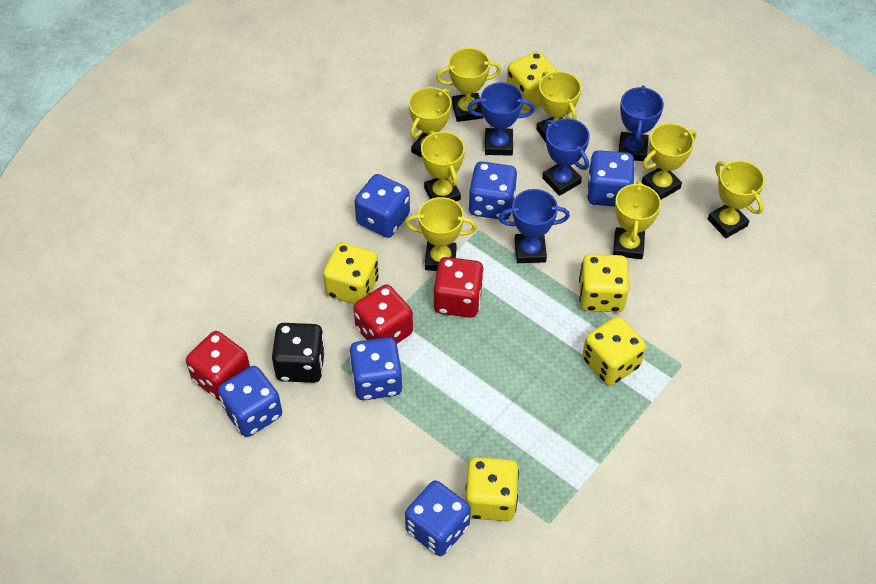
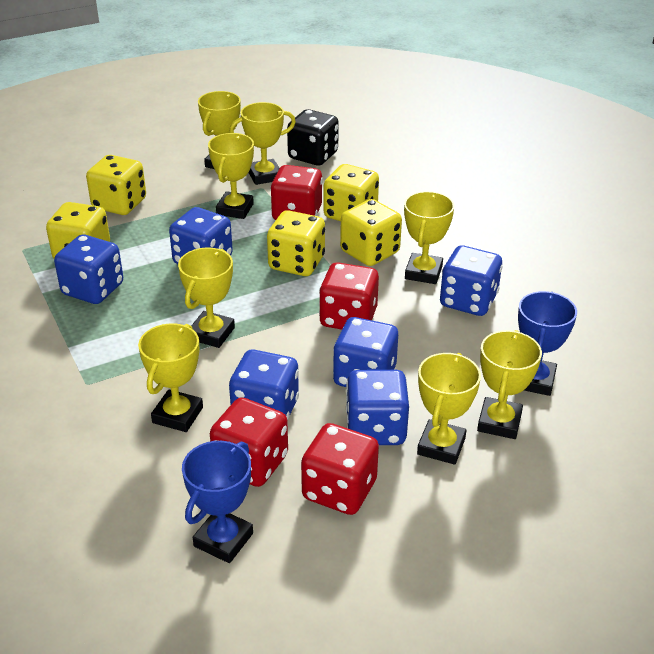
blue trophy: 4 -> 2
red dice: 3 -> 4

